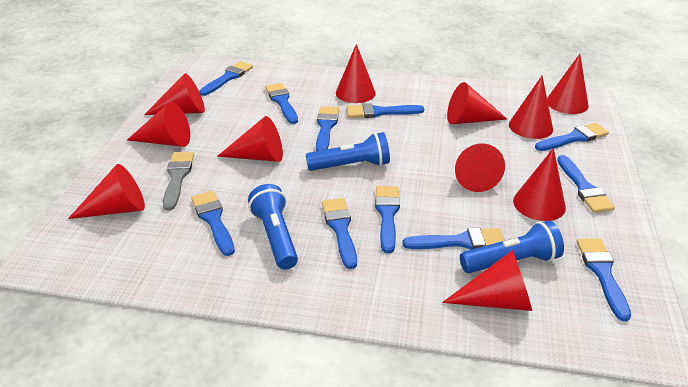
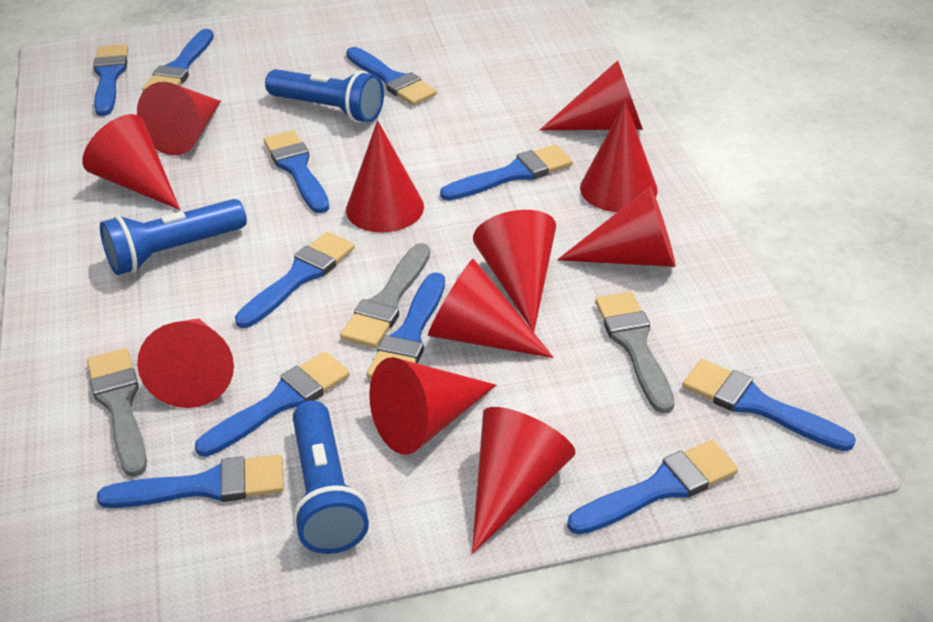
grey brush: 1 -> 3

